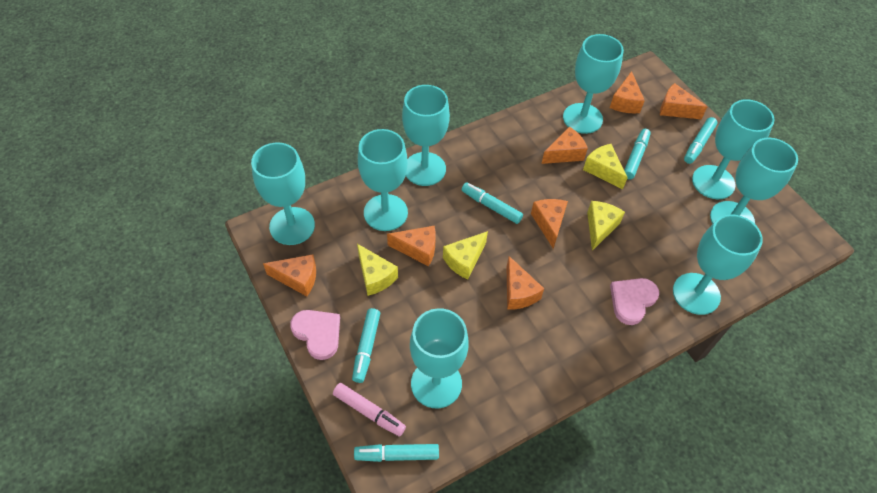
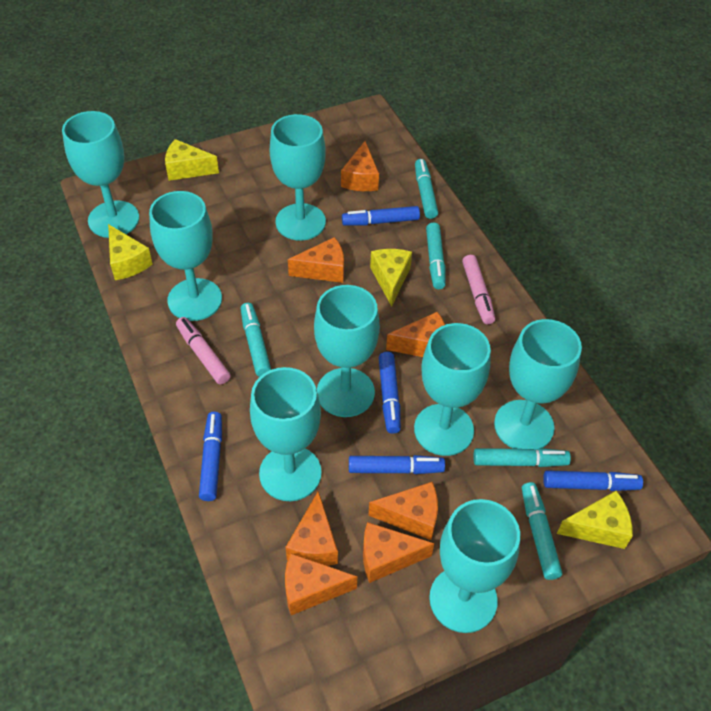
blue marker: 0 -> 5
pink heart: 2 -> 0
pink marker: 1 -> 2

